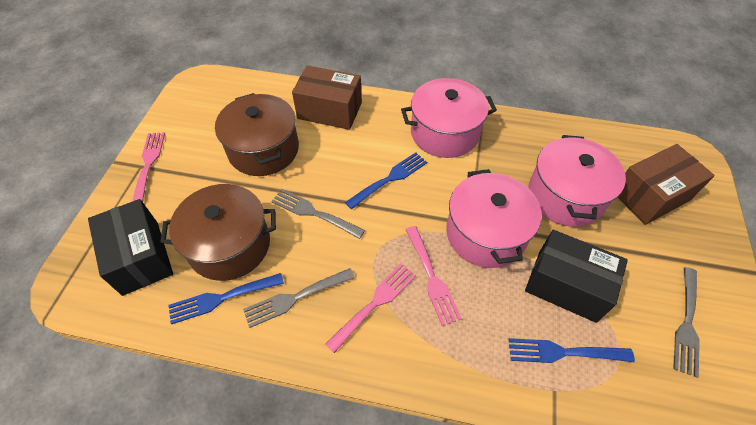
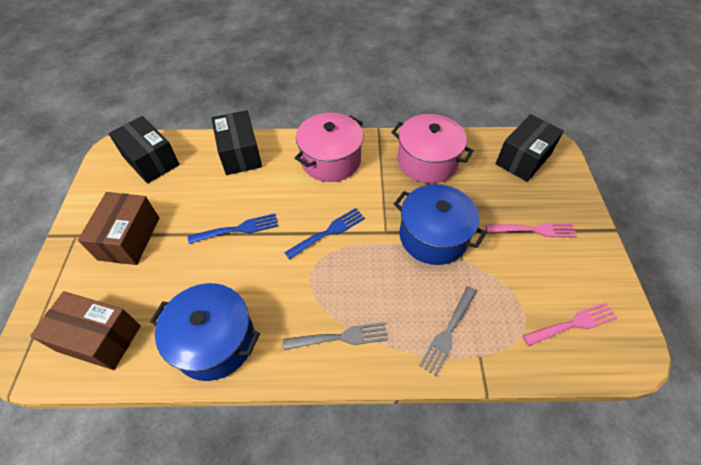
black box: 2 -> 3
blue fork: 3 -> 2
blue pot: 0 -> 2
brown pot: 2 -> 0
grey fork: 3 -> 2
pink fork: 3 -> 2
pink pot: 3 -> 2

